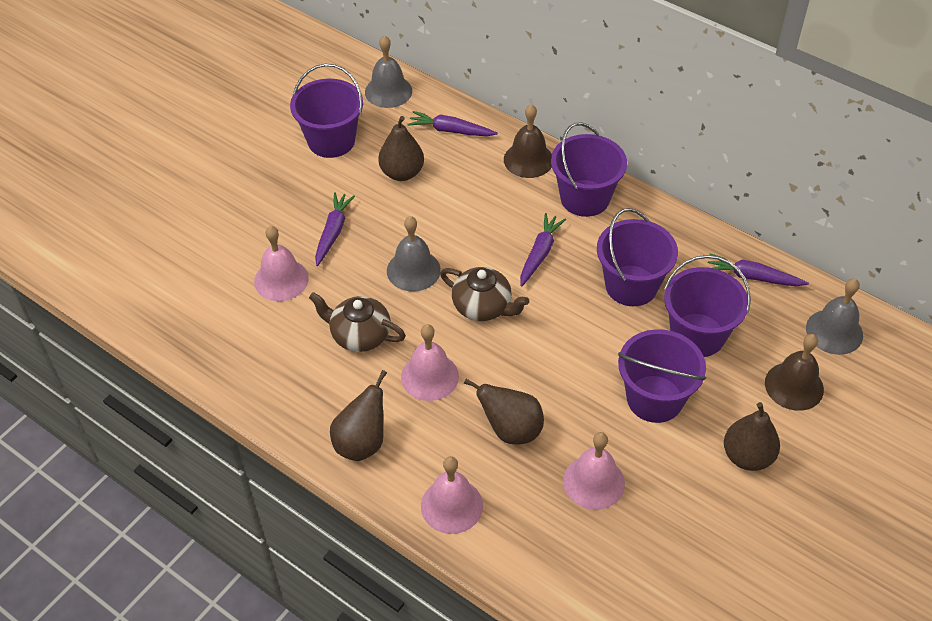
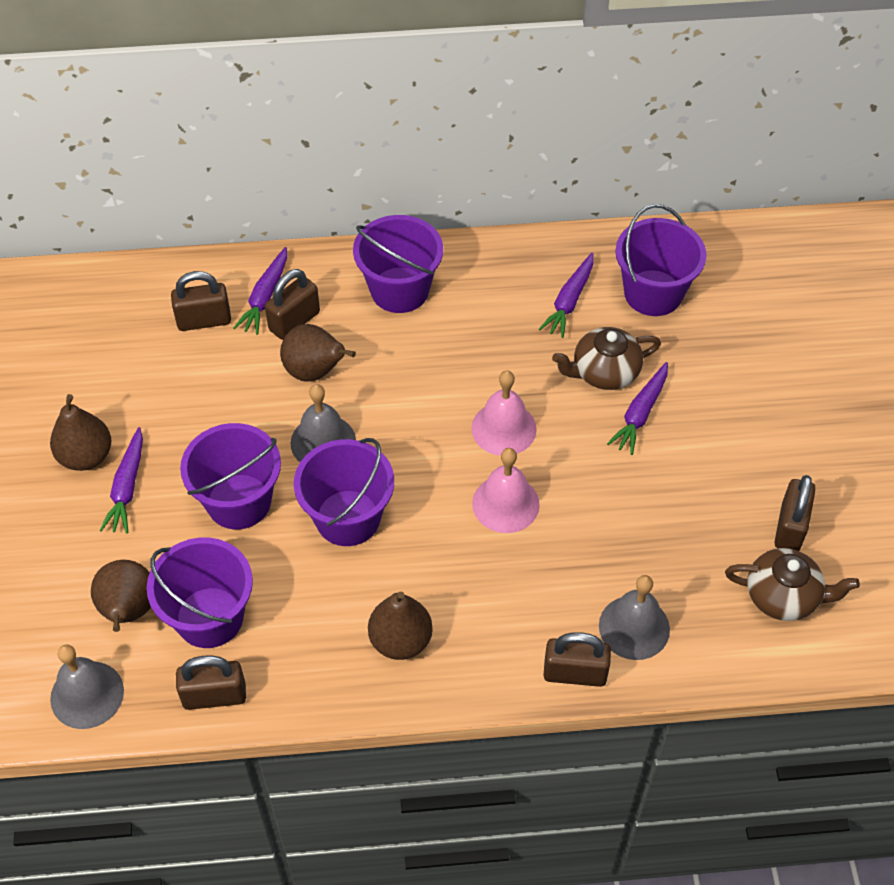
brown bell: 2 -> 0
brown padlock: 0 -> 5
pink bell: 4 -> 2

